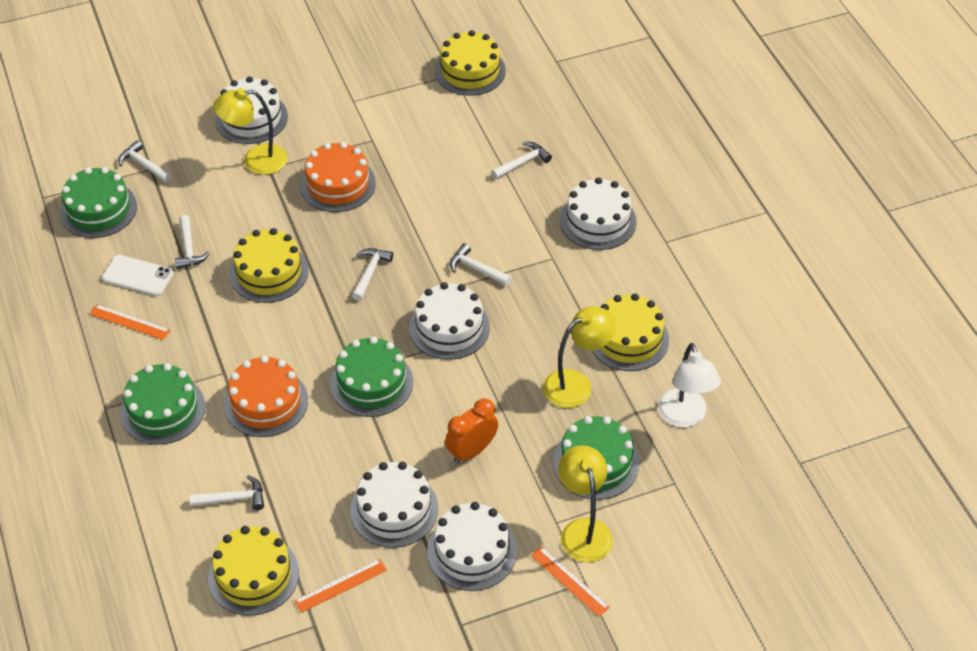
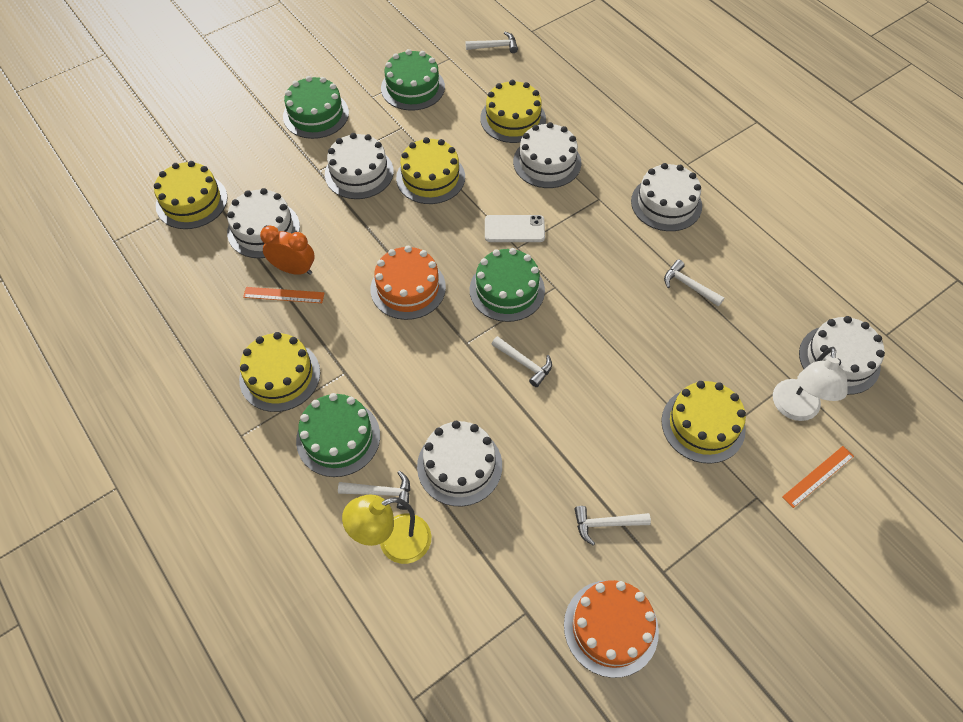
orange ruler: 3 -> 2
white cake: 5 -> 6
white hammer: 6 -> 5
yellow cake: 4 -> 5
yellow lamp: 3 -> 1

